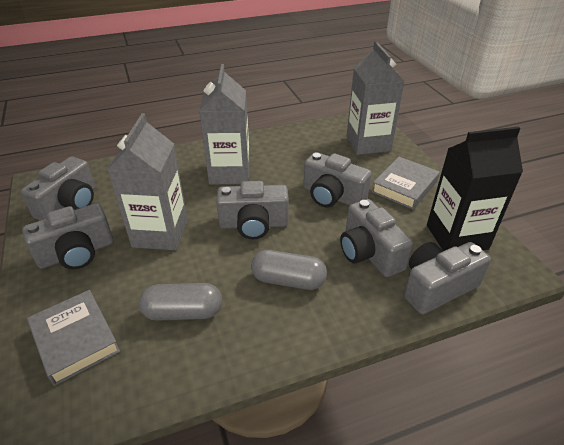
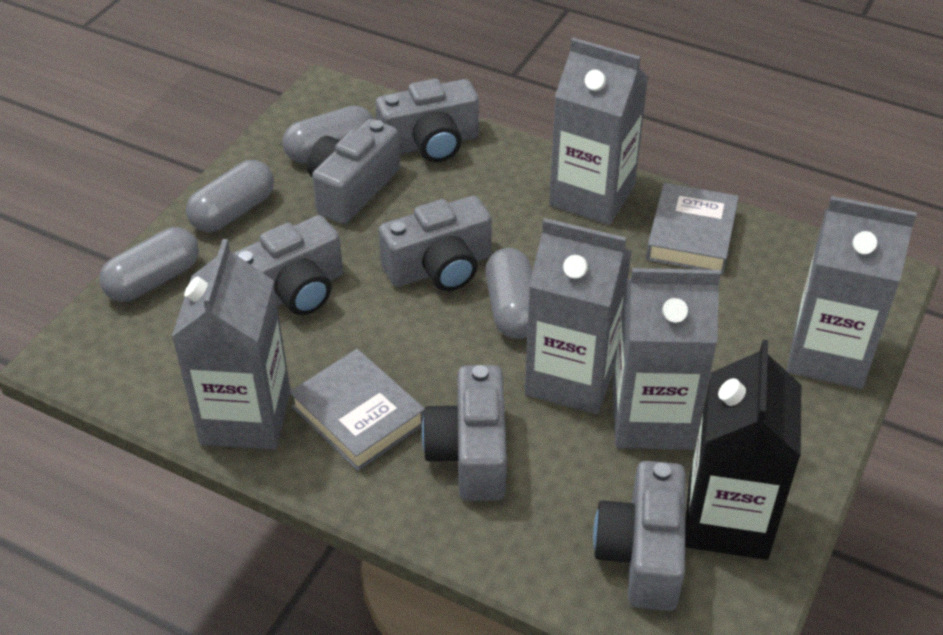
grey capsule: 2 -> 4
grey carton: 3 -> 5

